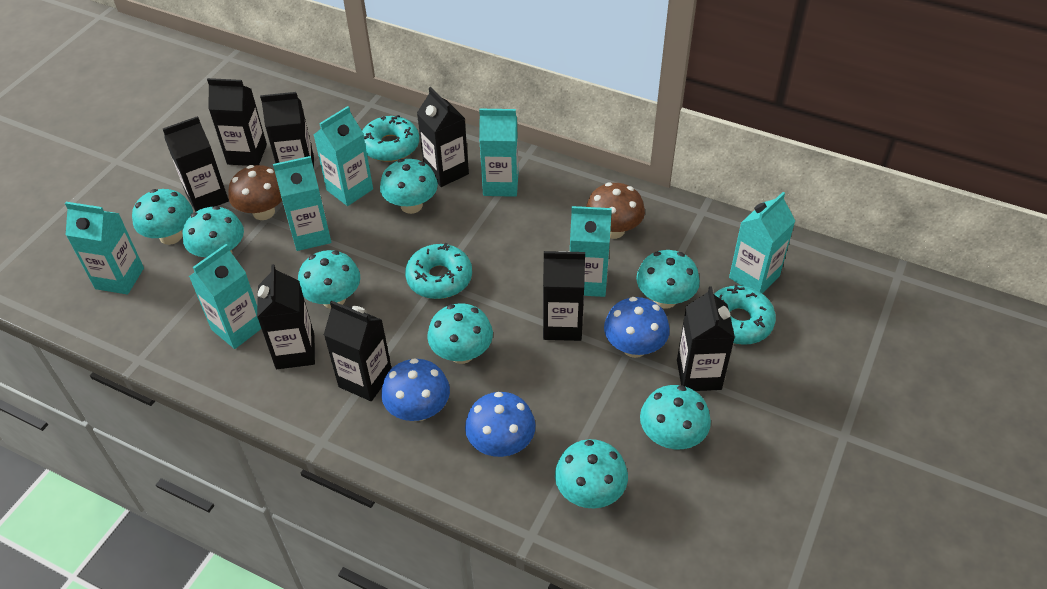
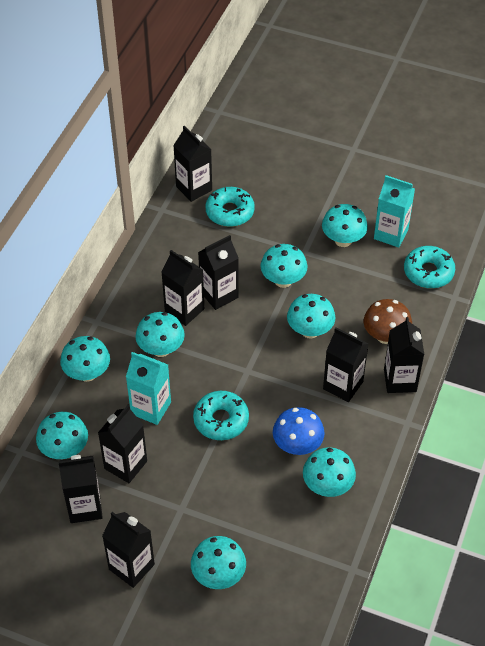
blue mushroom: 3 -> 1
brown mushroom: 2 -> 1
turquoise carton: 7 -> 2

